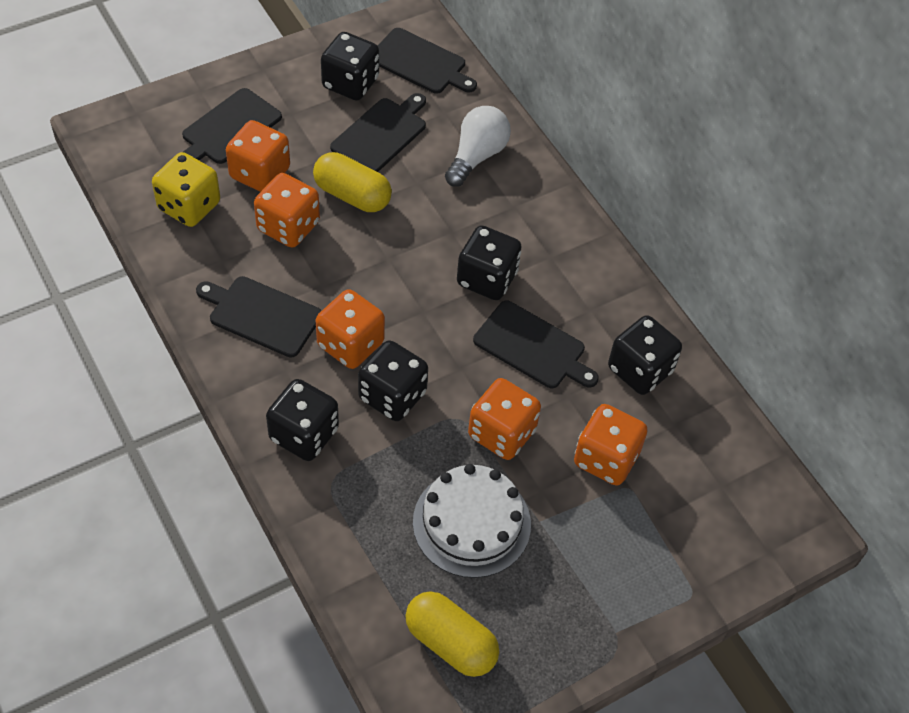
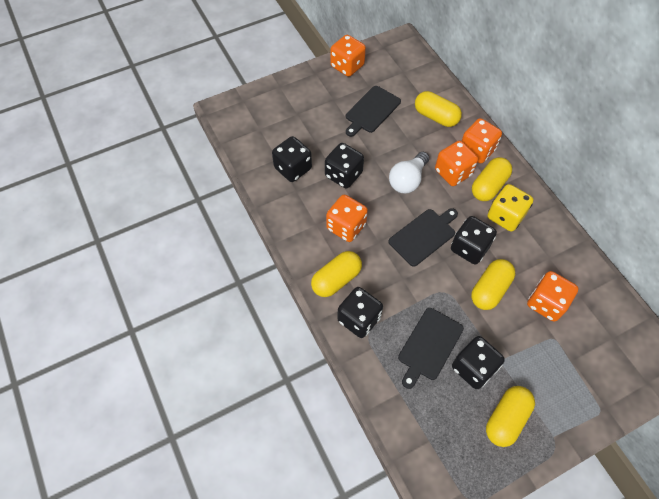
black cutting board: 5 -> 3
white cake: 1 -> 0
yellow capsule: 2 -> 5

